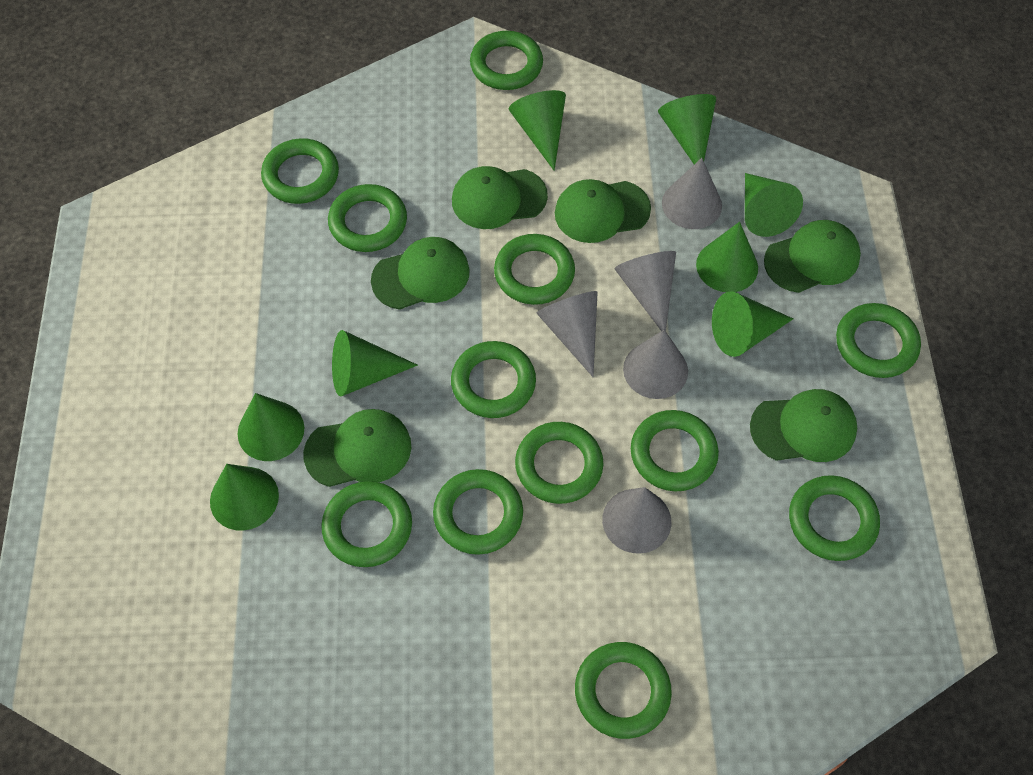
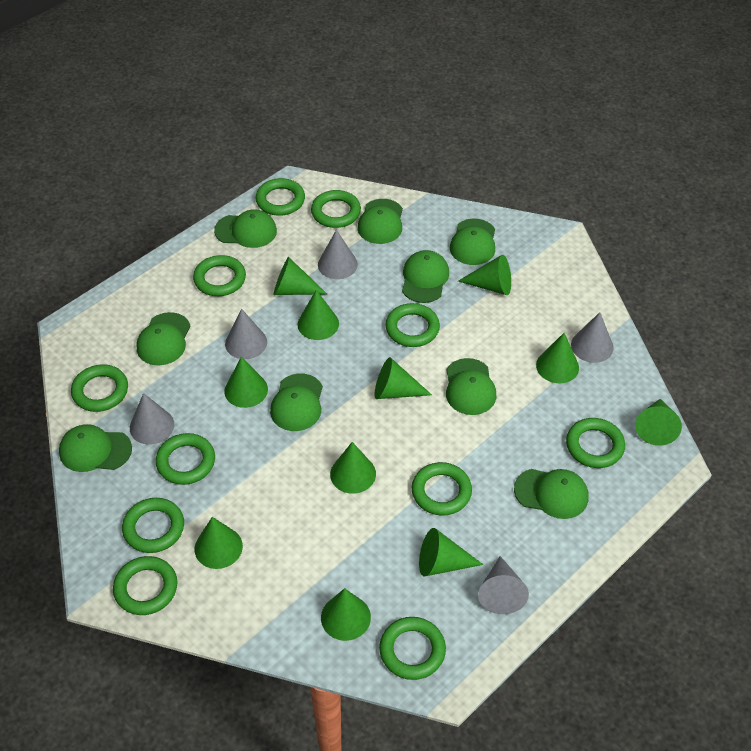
green cap: 6 -> 9
green cone: 8 -> 11
green ring: 12 -> 11

